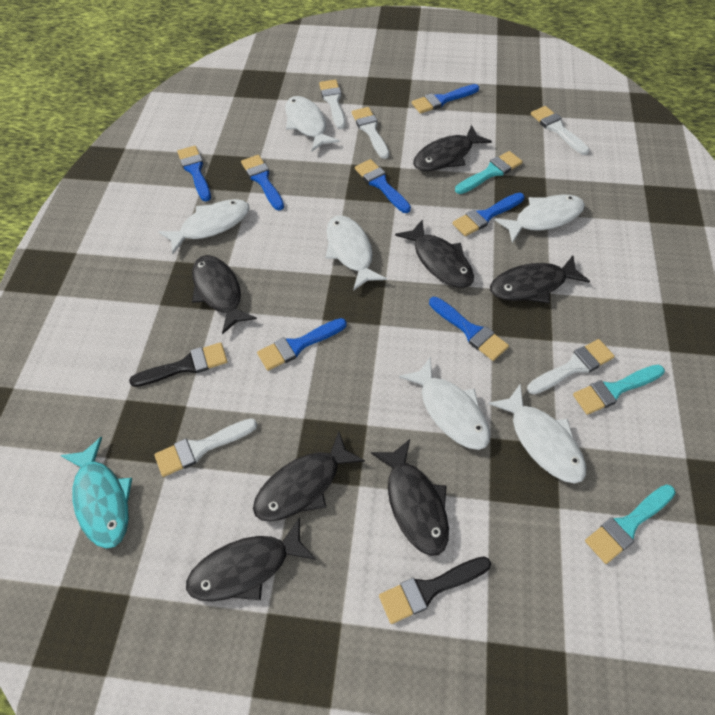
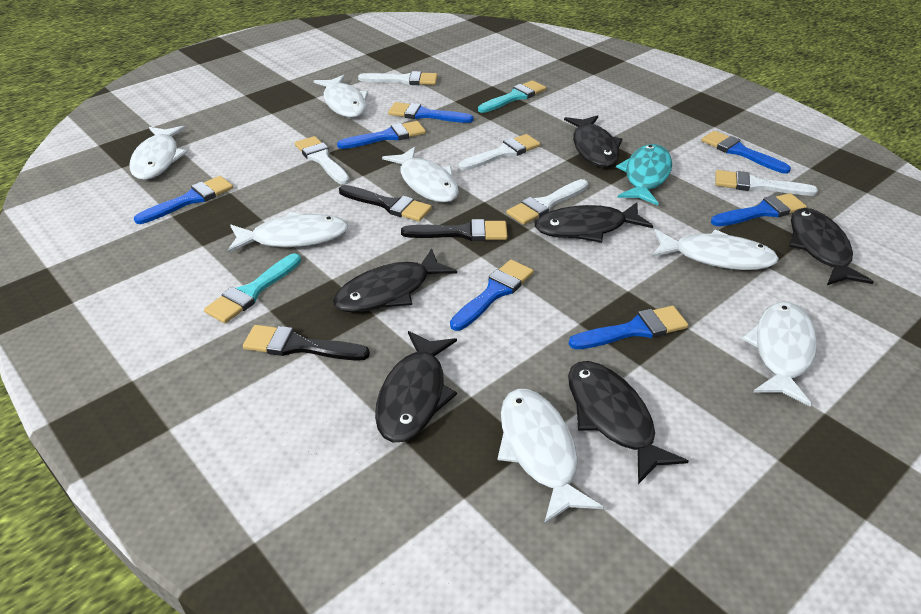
black brush: 2 -> 3
black fish: 7 -> 6
turquoise brush: 3 -> 2
white fish: 6 -> 7

